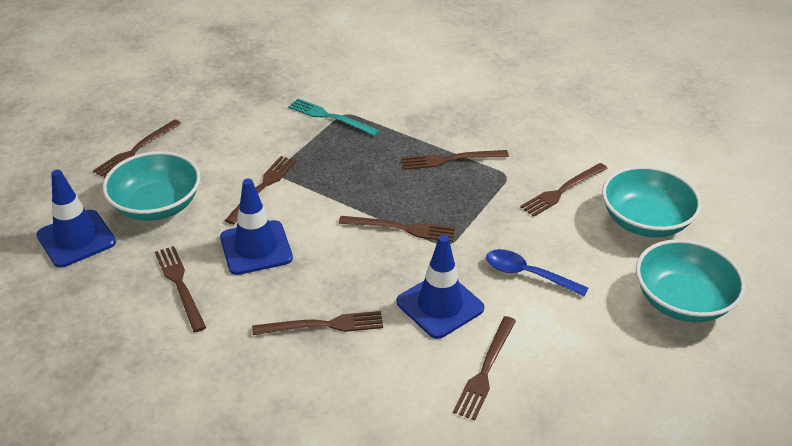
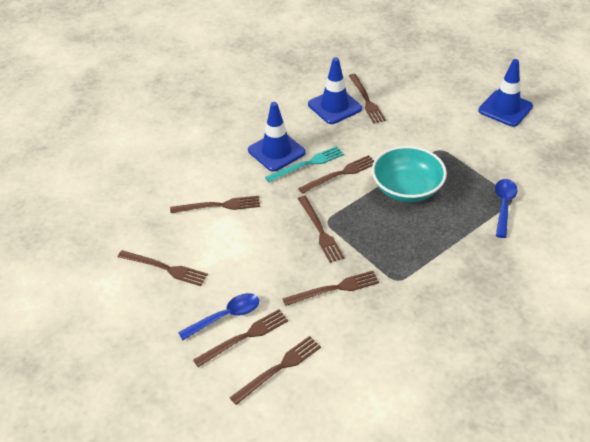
blue spoon: 1 -> 2
turquoise bowl: 3 -> 1

